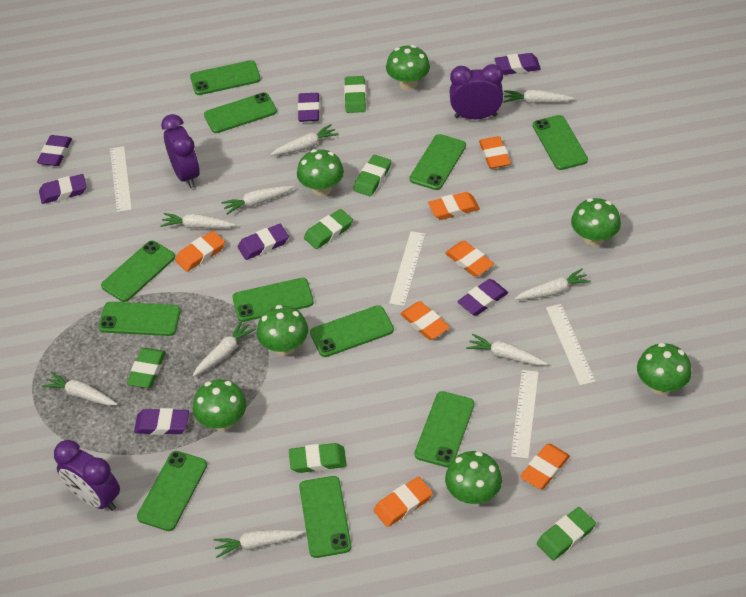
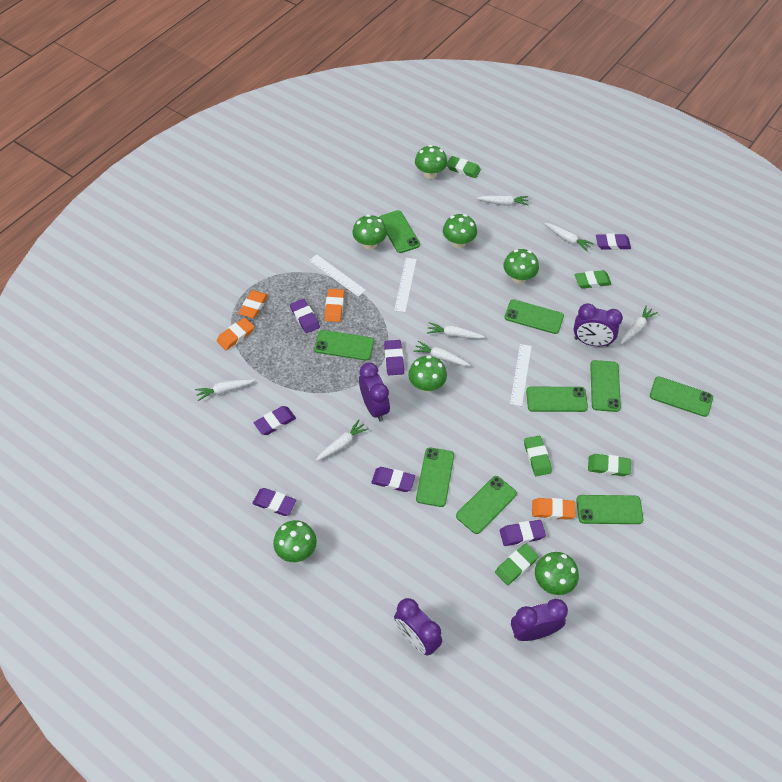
green eraser: 6 -> 5
green phone: 11 -> 9
orange eraser: 7 -> 4
purple clock: 3 -> 4
white carrot: 9 -> 7
white ruler: 4 -> 3

